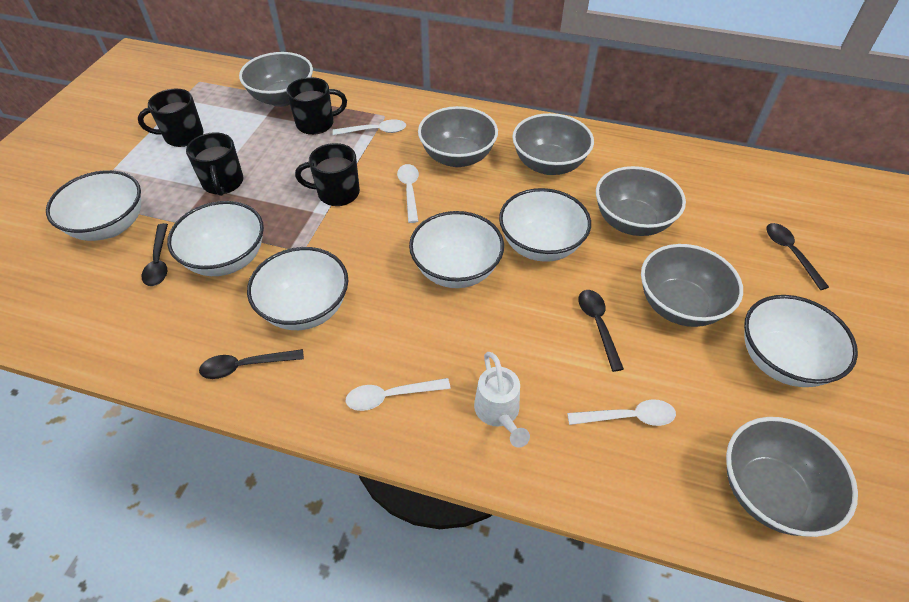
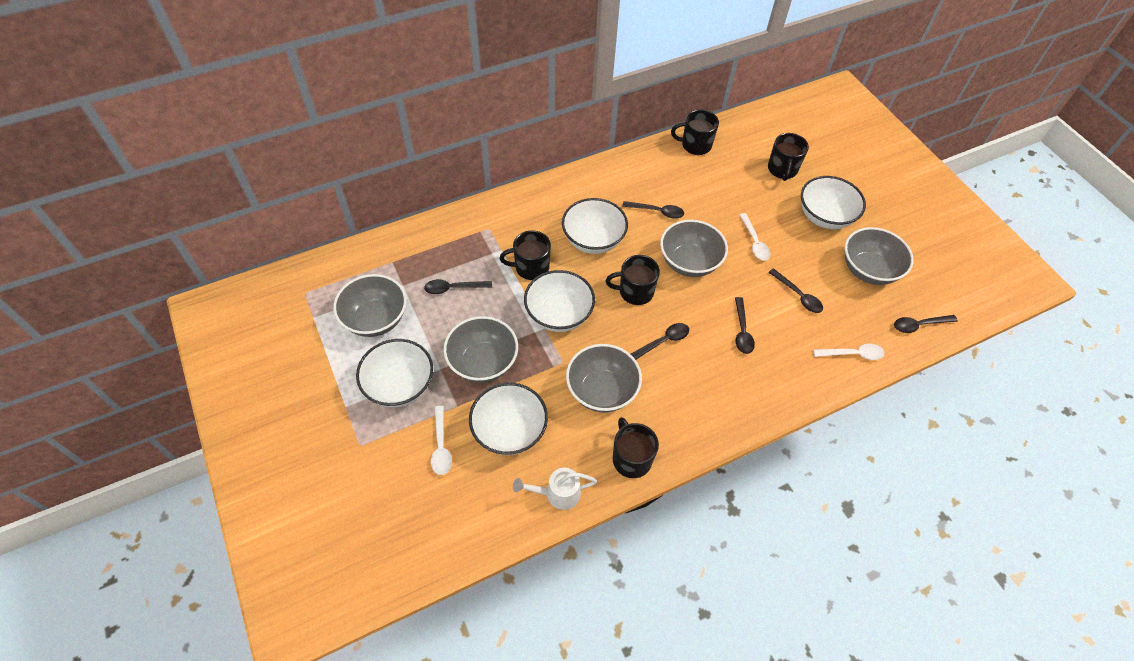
black mug: 4 -> 5
black spoon: 4 -> 6
grey bowl: 6 -> 5
white bowl: 6 -> 5
white spoon: 4 -> 3

